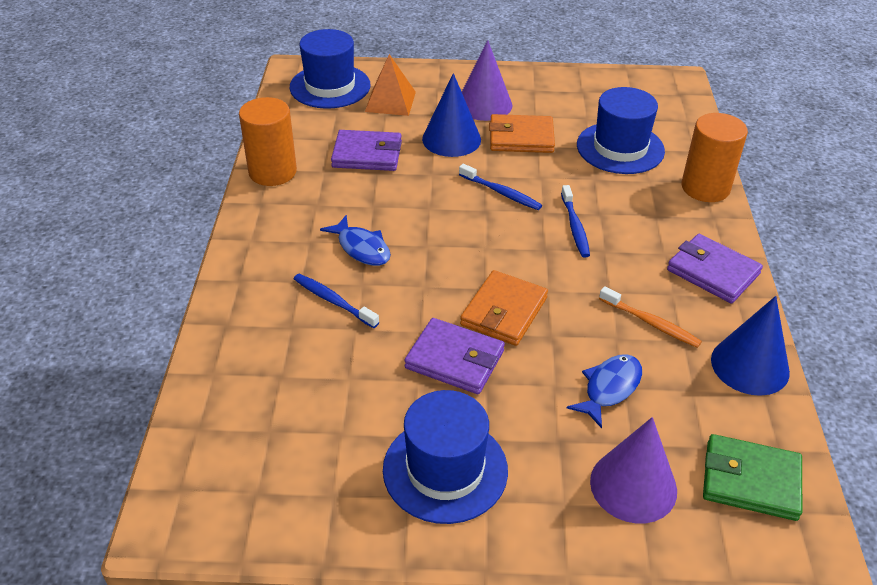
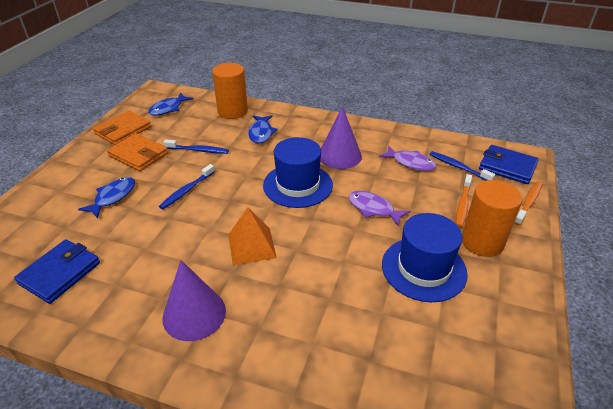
blue cone: 2 -> 0
blue fish: 2 -> 3
blue hat: 3 -> 2
blue wallet: 0 -> 2
green wallet: 1 -> 0
orange toothbrush: 1 -> 2
purple fish: 0 -> 2
purple wallet: 3 -> 0

